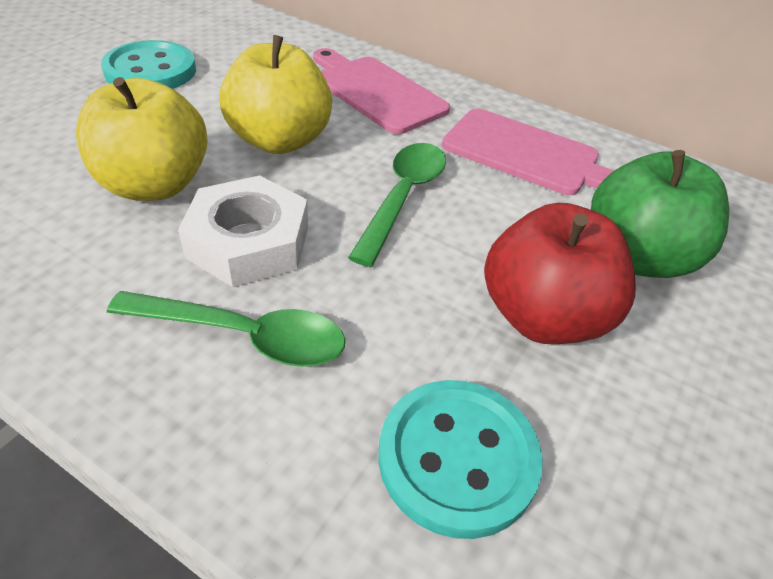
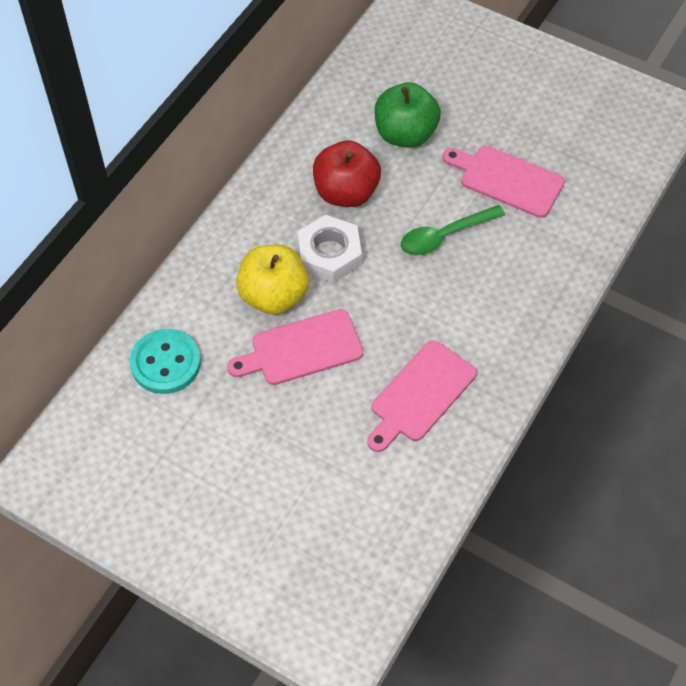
green spoon: 2 -> 1
pink cutting board: 2 -> 3
turquoise button: 2 -> 1
yellow apple: 2 -> 1

